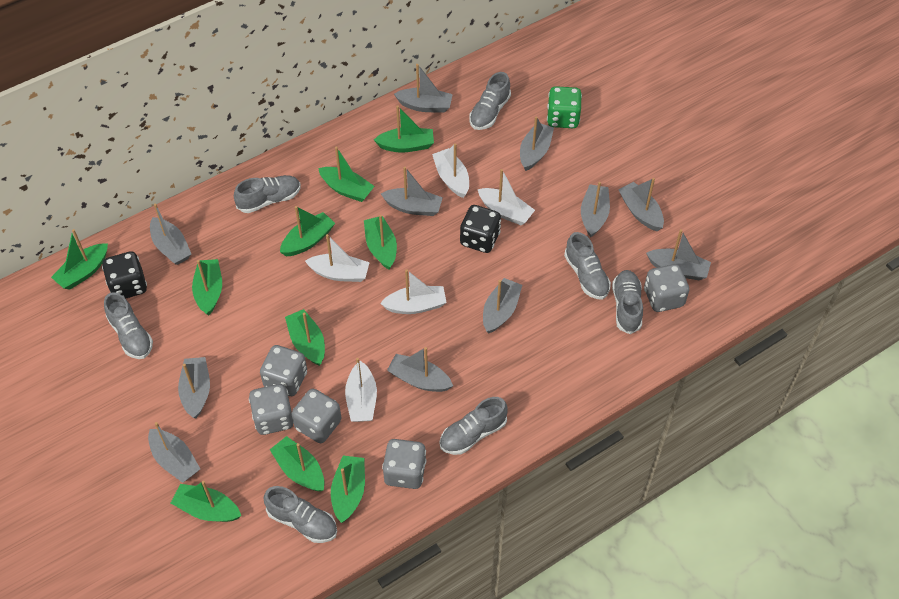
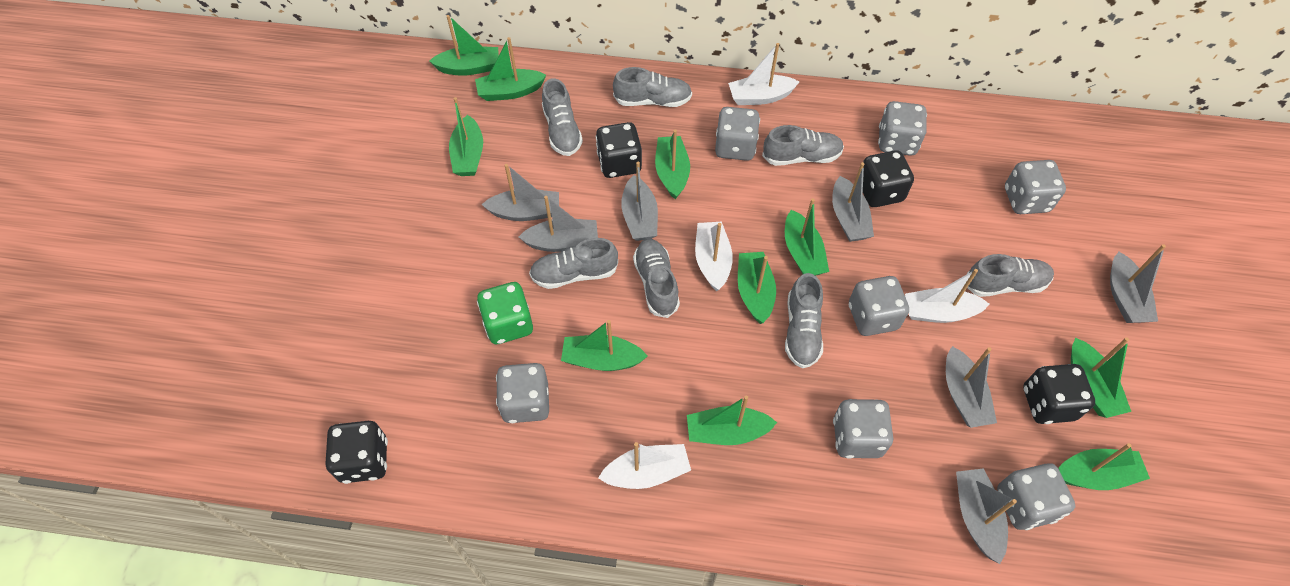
black dice: 2 -> 4
grey boat: 11 -> 7
grey dice: 5 -> 7
white boat: 5 -> 4

